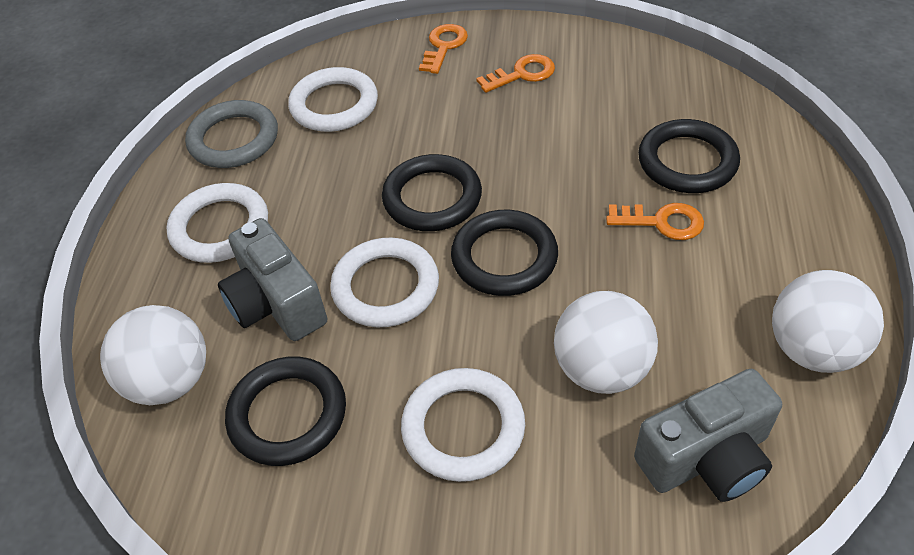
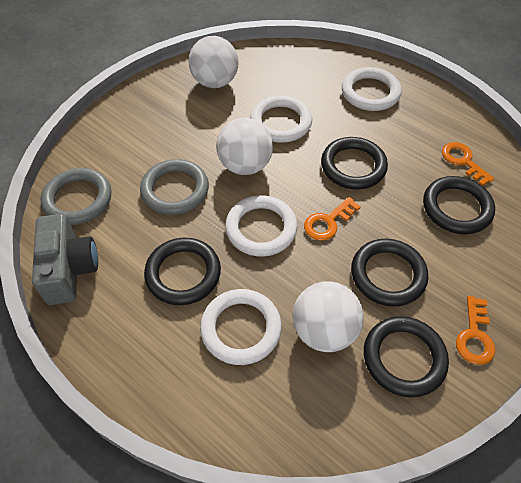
black ring: 4 -> 5
grey camera: 2 -> 1
grey ring: 1 -> 2

